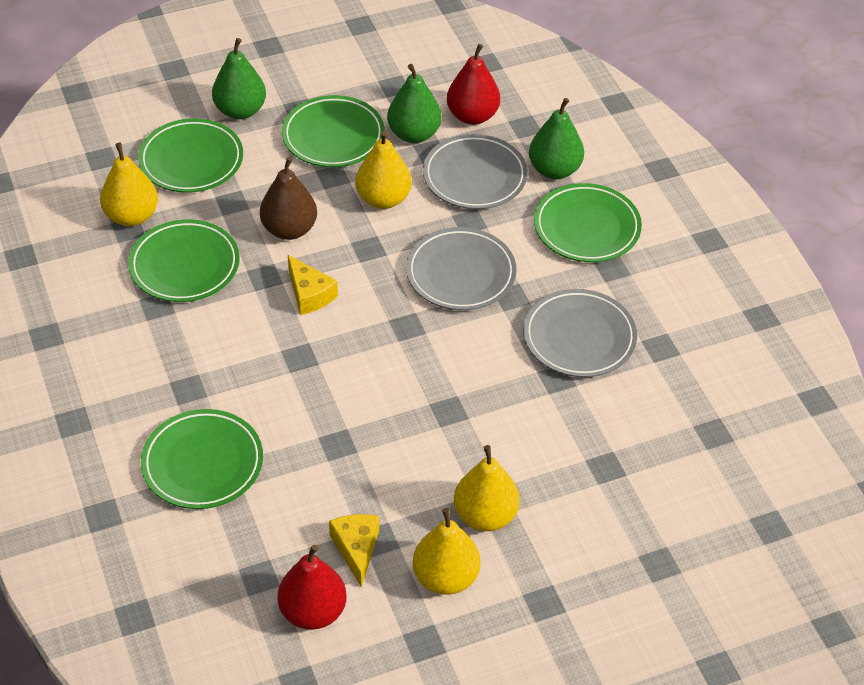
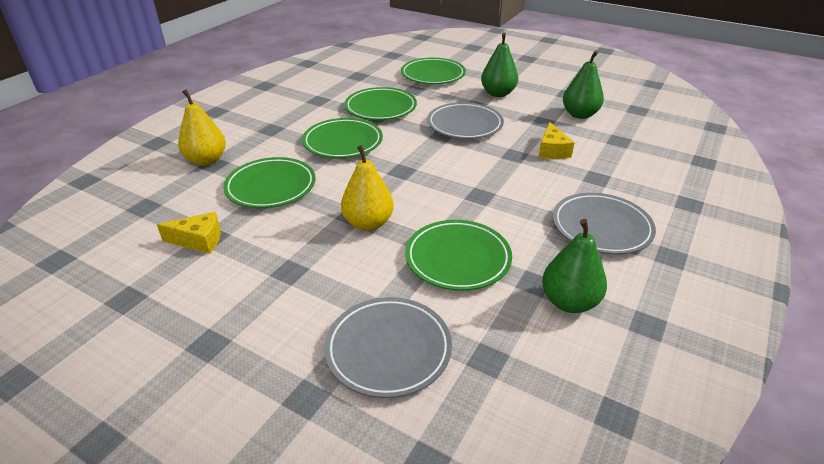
brown pear: 1 -> 0
red pear: 2 -> 0
yellow pear: 4 -> 2

